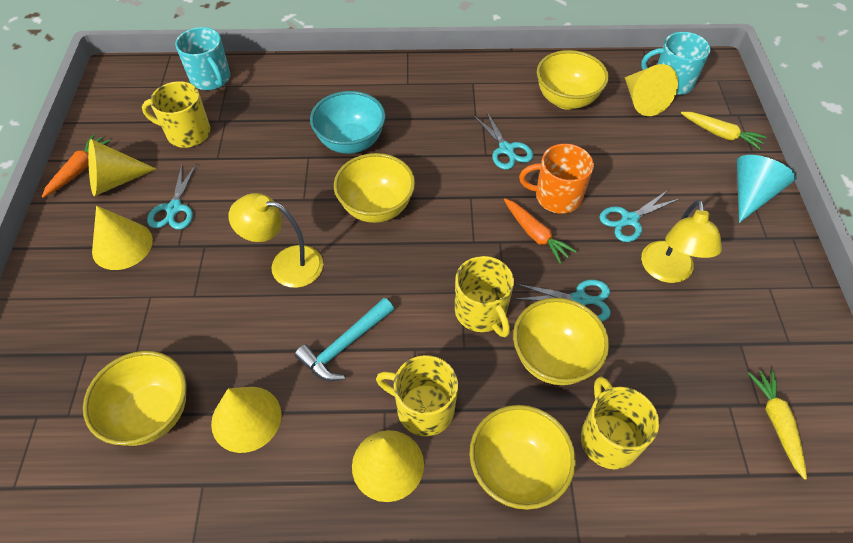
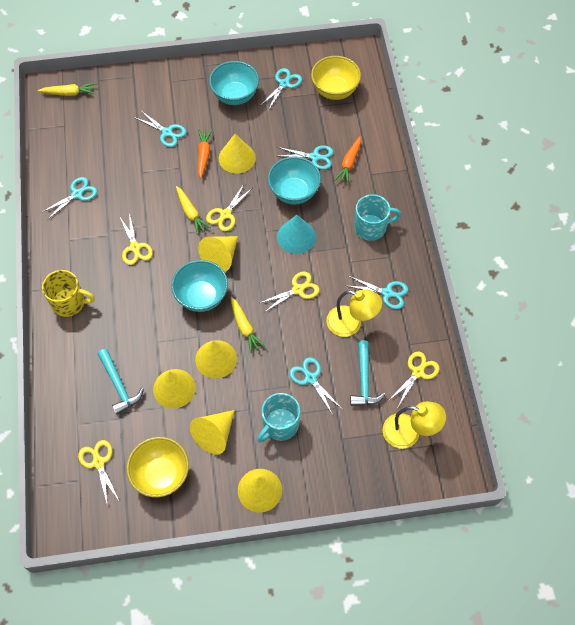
orange mug: 1 -> 0
turquoise bowl: 1 -> 3
turquoise hammer: 1 -> 2
turquoise scissors: 4 -> 6
yellow bowl: 5 -> 2
yellow carrot: 2 -> 3
yellow cone: 5 -> 6
yellow mug: 4 -> 1
yellow scissors: 0 -> 5

